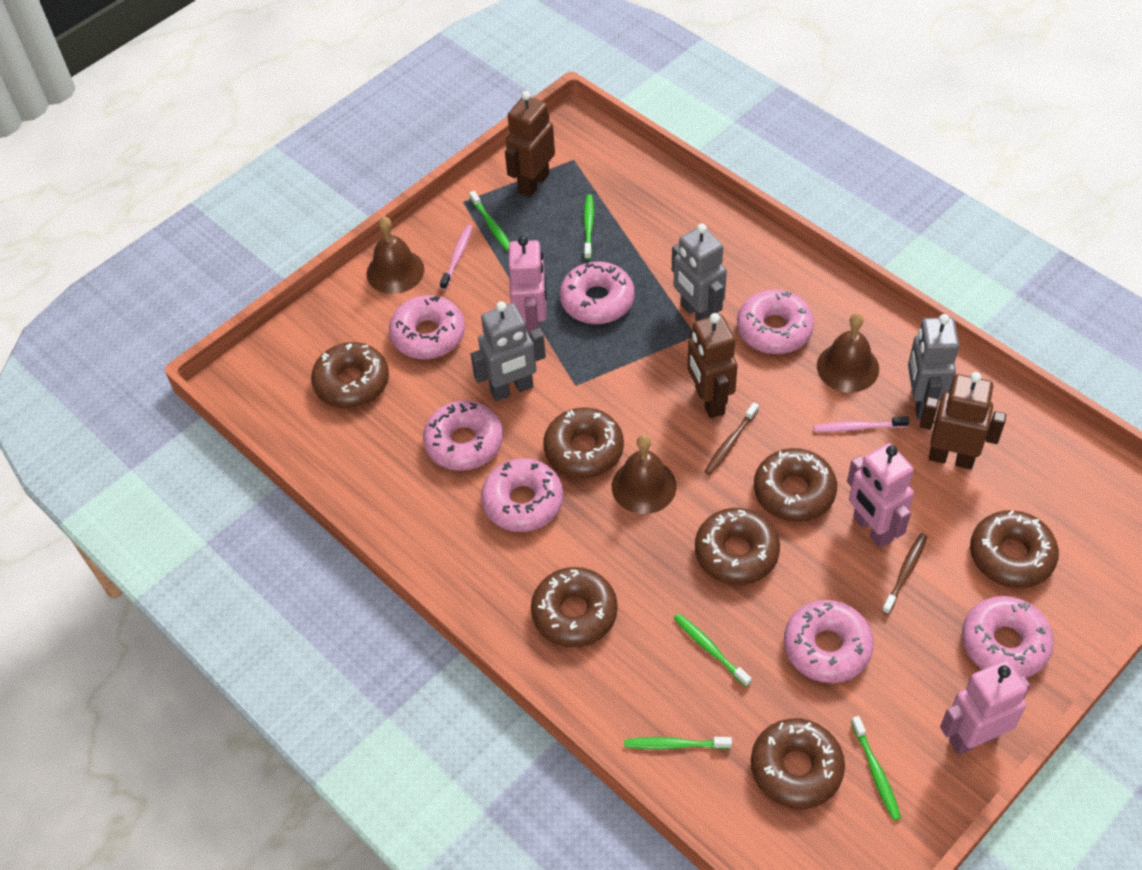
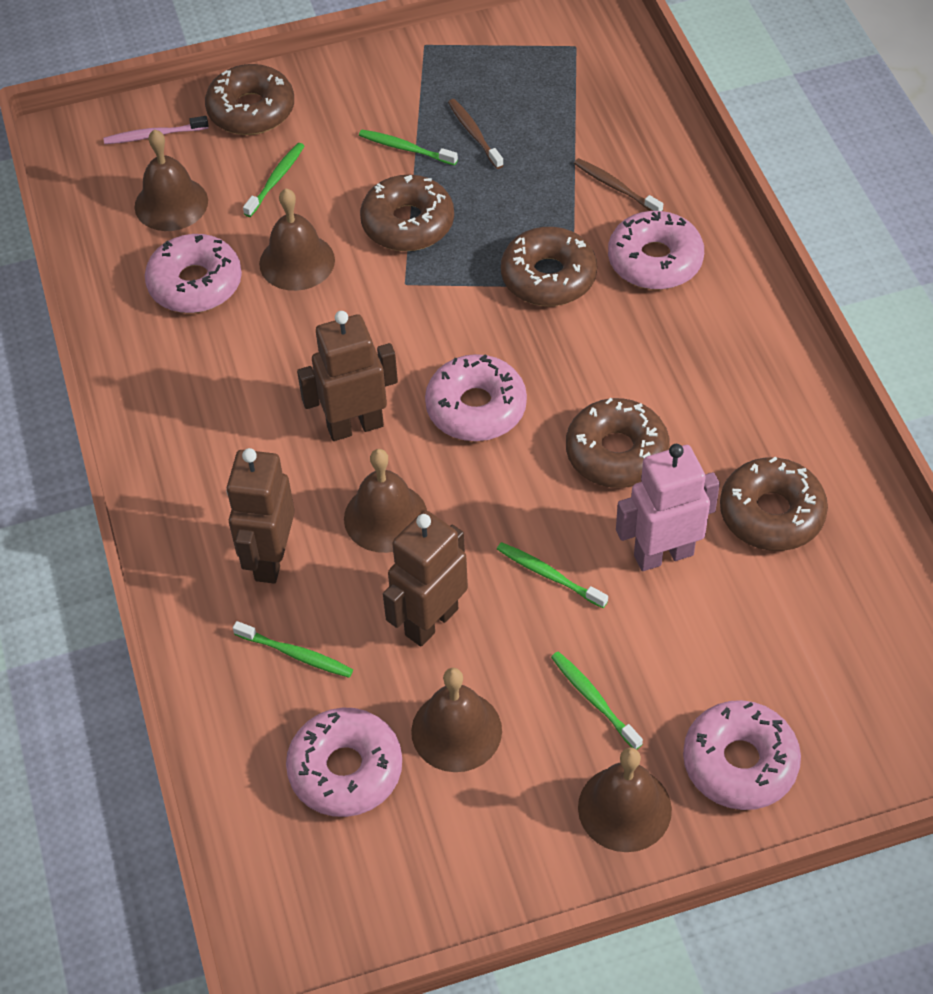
brown bell: 3 -> 5
brown donut: 7 -> 5
grey robot: 3 -> 0
pink donut: 7 -> 5
pink robot: 3 -> 1
pink toothbrush: 2 -> 1

